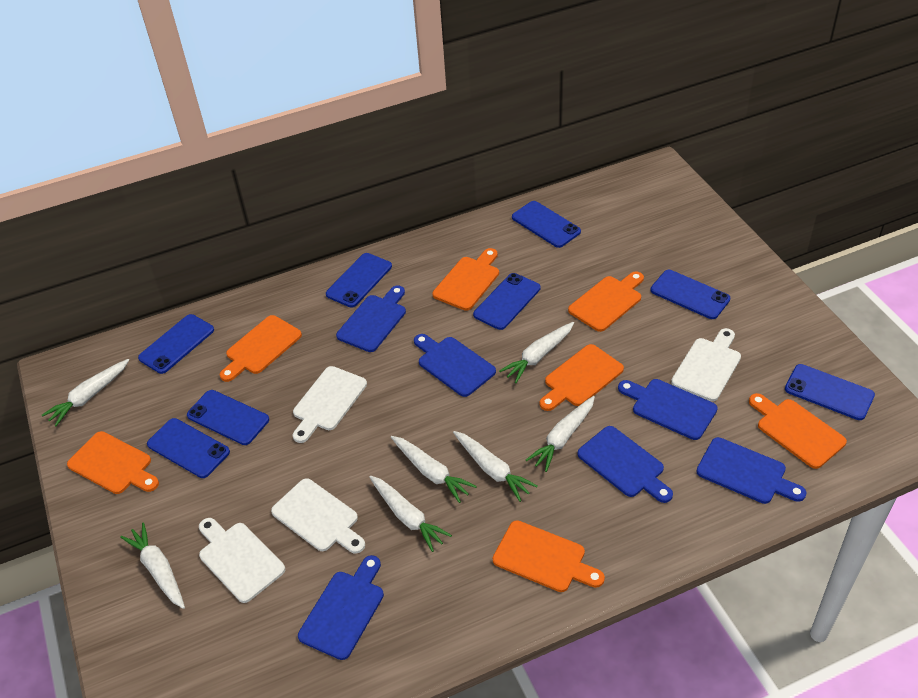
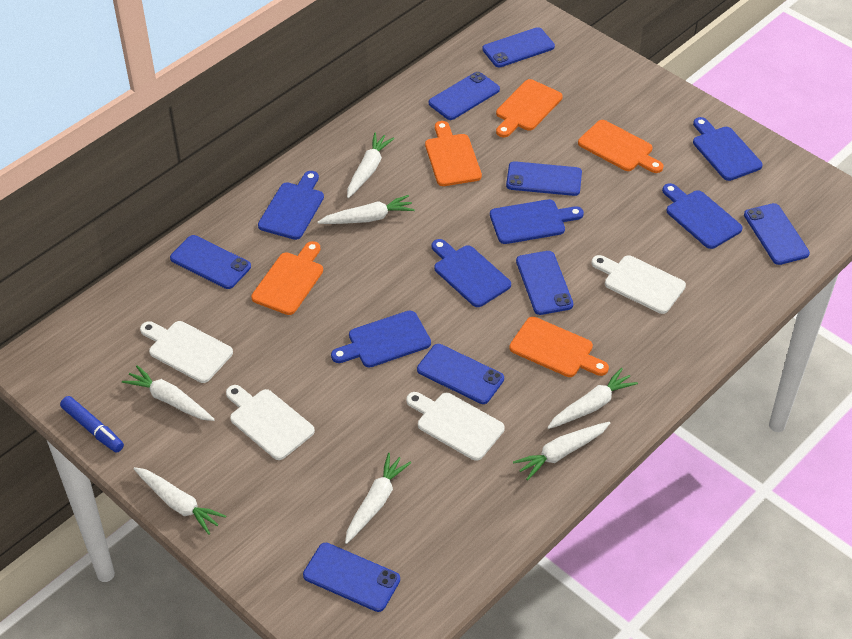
blue marker: 0 -> 1
orange cutting board: 7 -> 5

